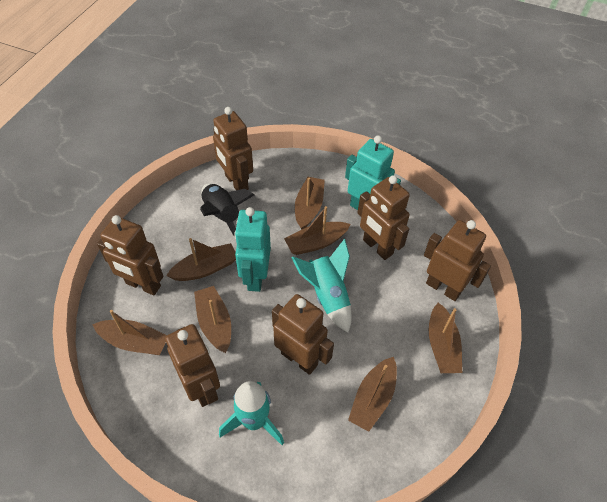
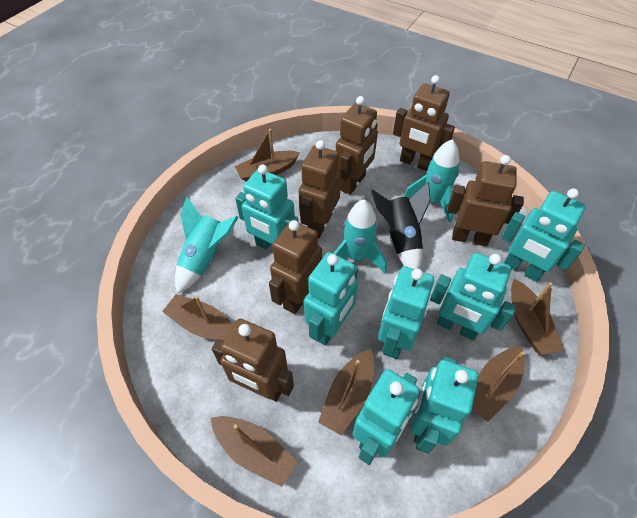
brown boat: 7 -> 6
turquoise robot: 2 -> 7
turquoise rocket: 2 -> 3

